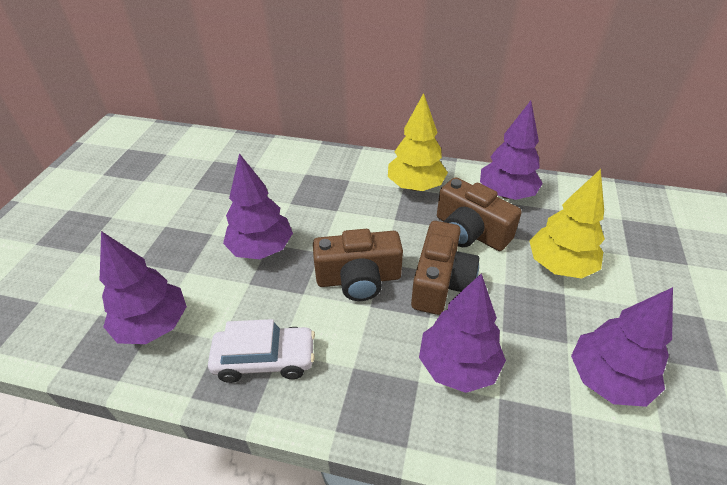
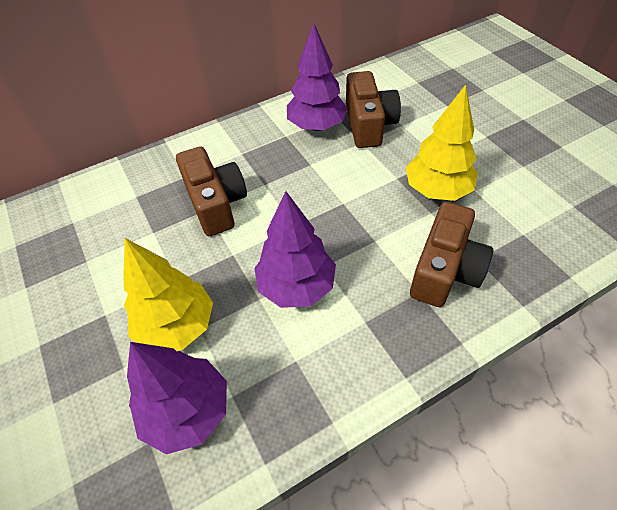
purple tree: 5 -> 3
white car: 1 -> 0

